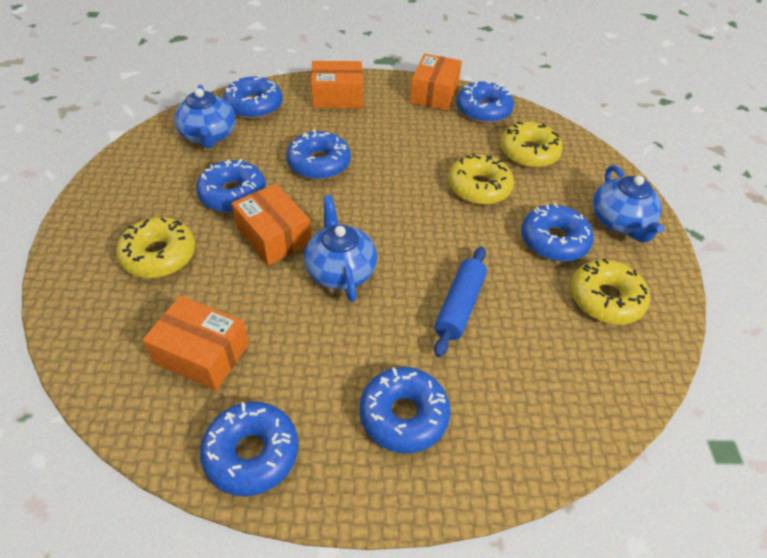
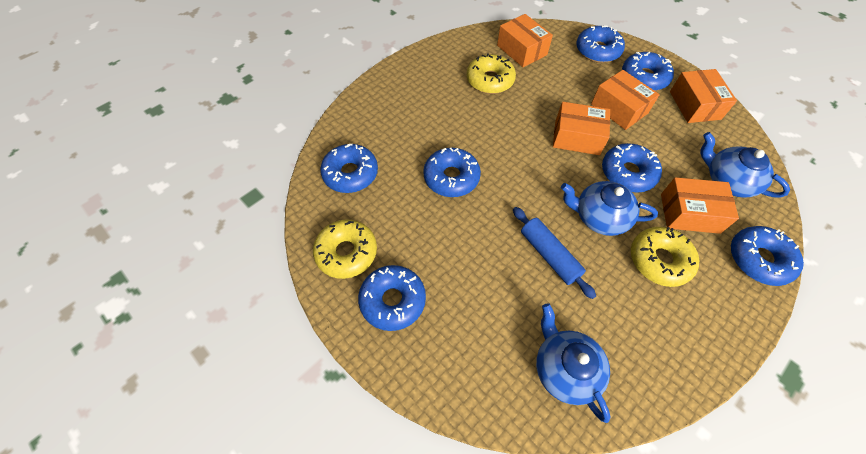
orange box: 4 -> 5
yellow donut: 4 -> 3

